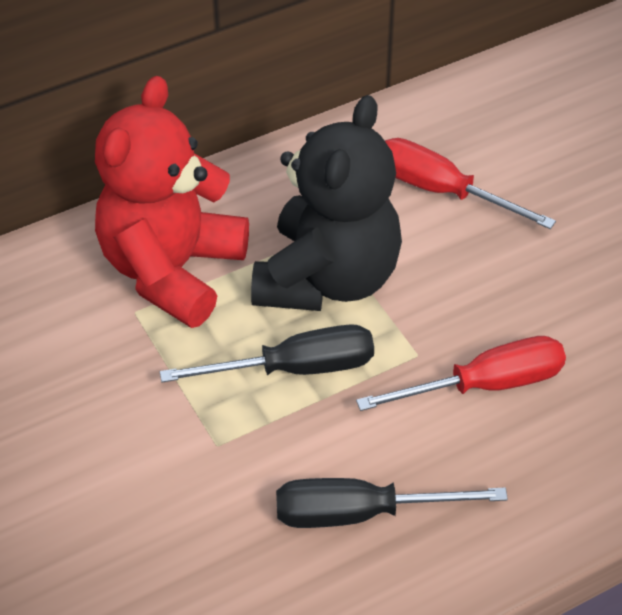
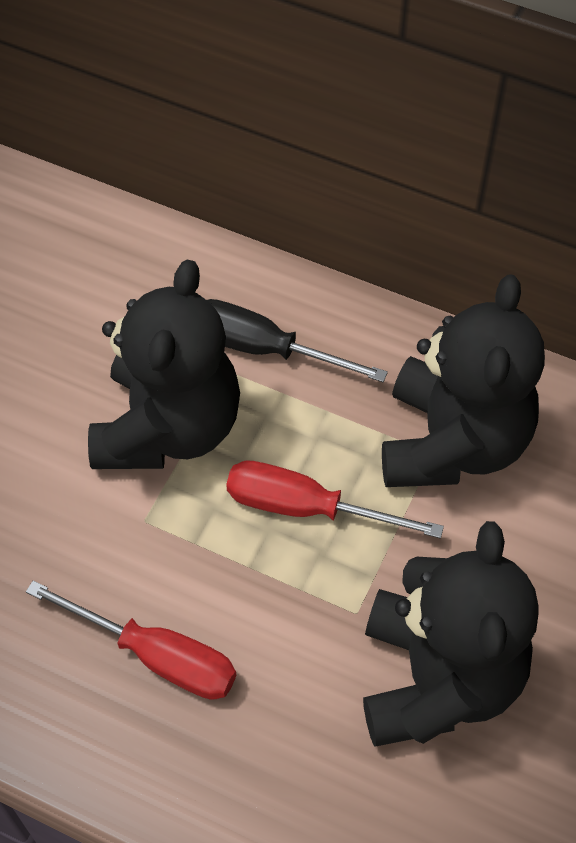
black screwdriver: 2 -> 1
black teddy bear: 1 -> 3
red teddy bear: 1 -> 0

